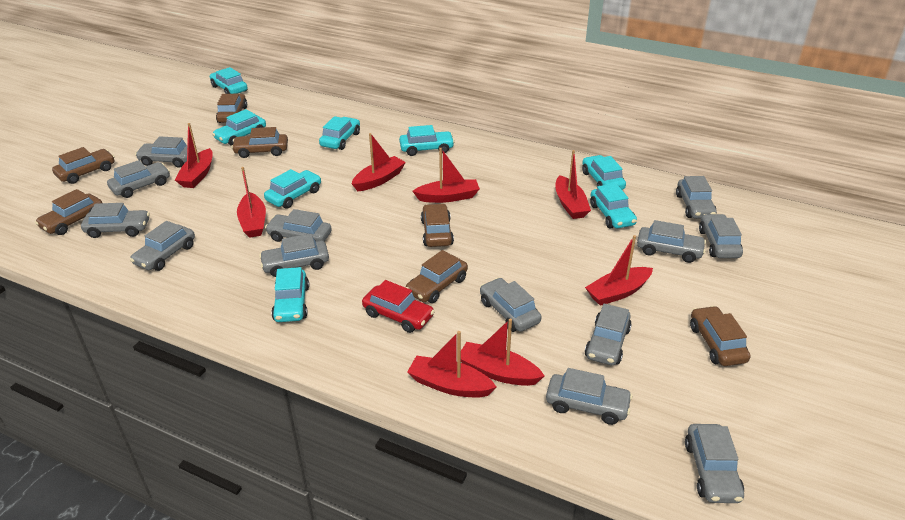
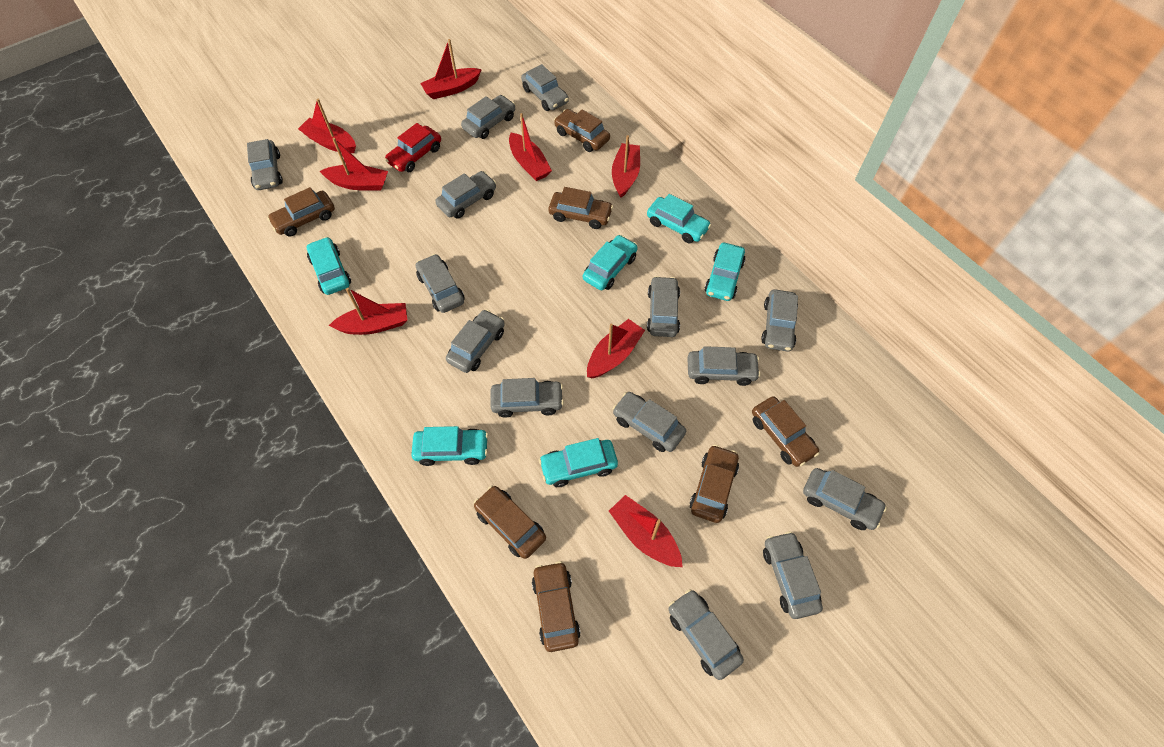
grey car: 13 -> 14
turquoise car: 8 -> 6

